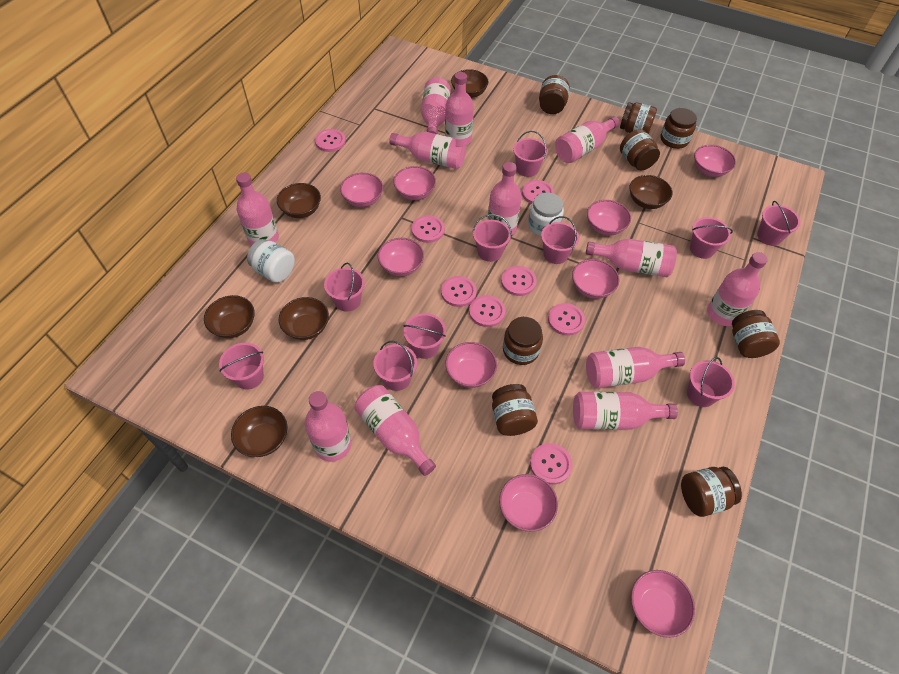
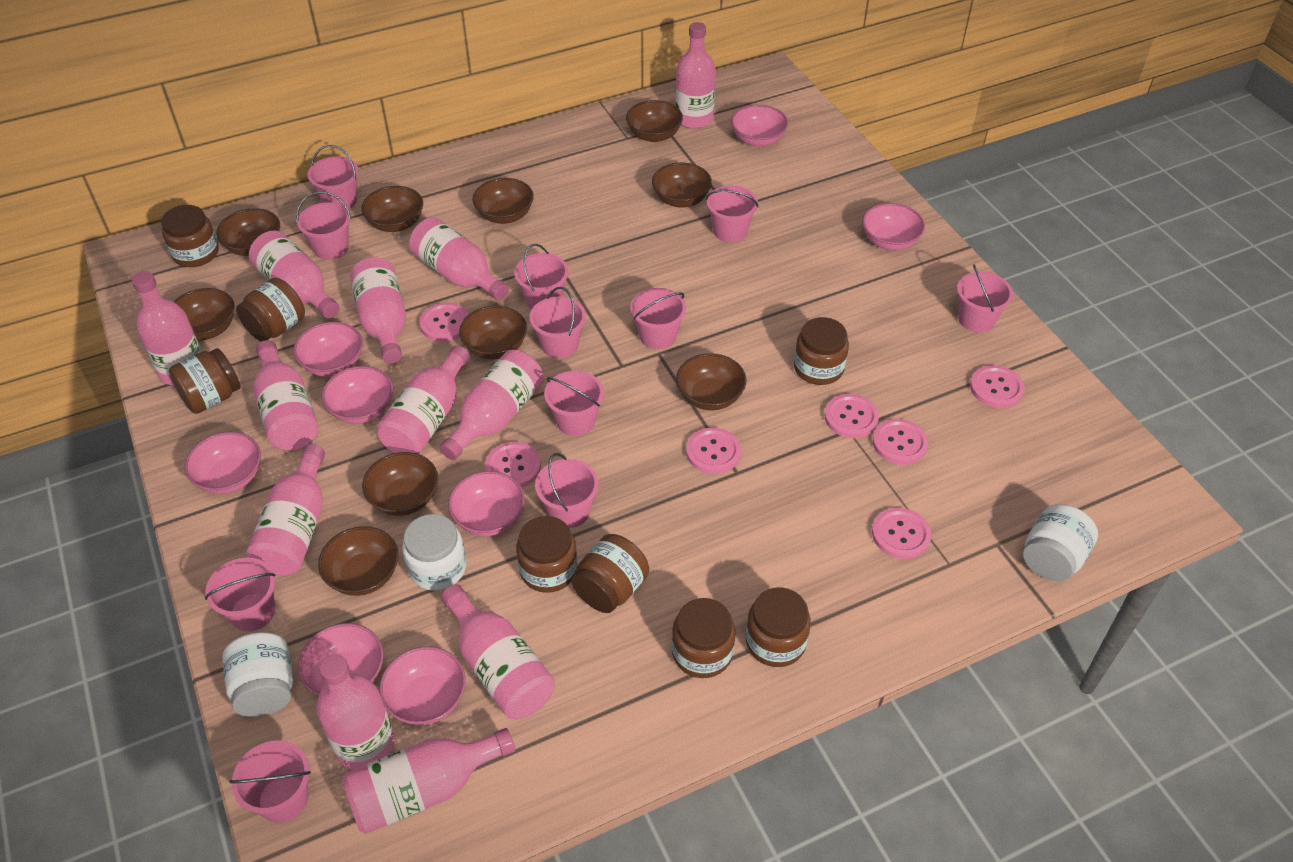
brown bowl: 6 -> 10
pink bowl: 9 -> 8
pink bucket: 10 -> 11
pink button: 8 -> 7
white jar: 2 -> 3

